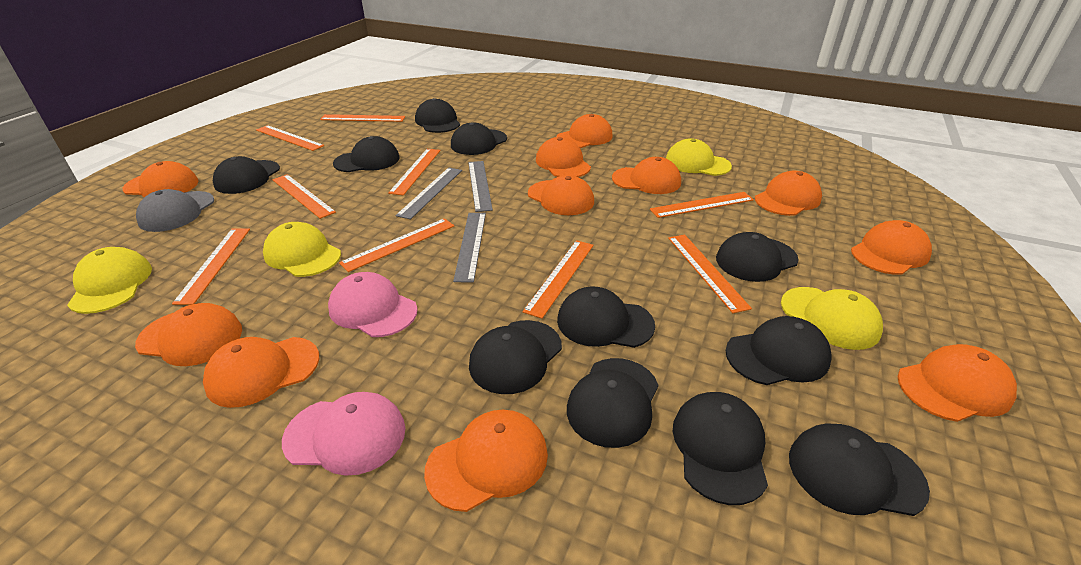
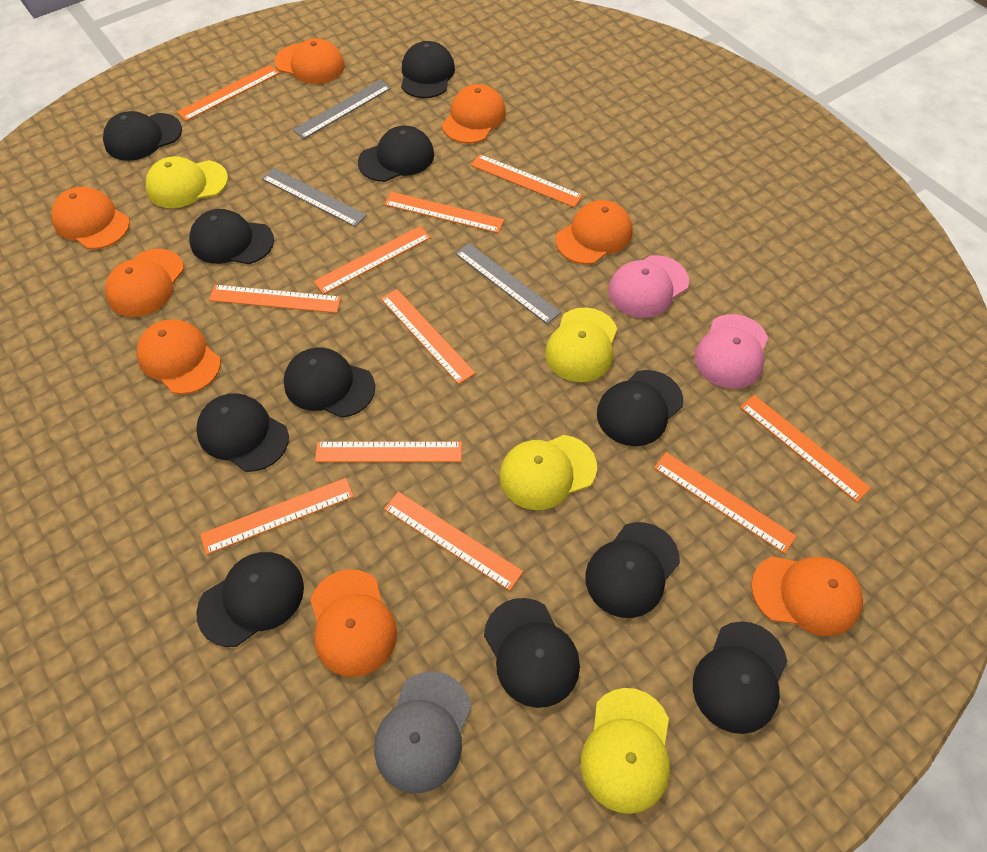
orange cap: 11 -> 8
orange ruler: 9 -> 11

